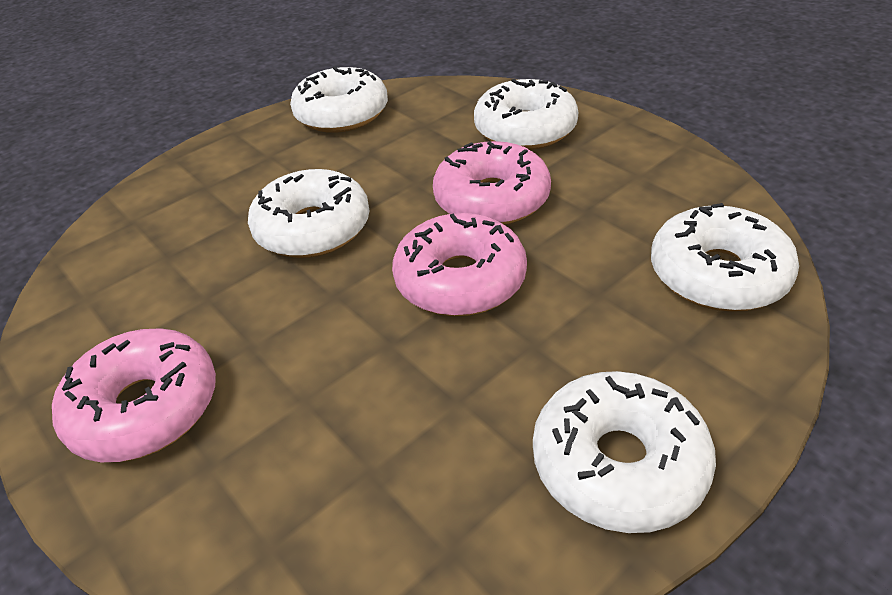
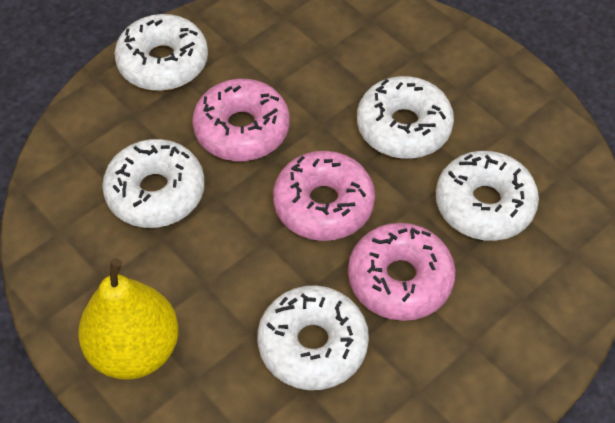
yellow pear: 0 -> 1

